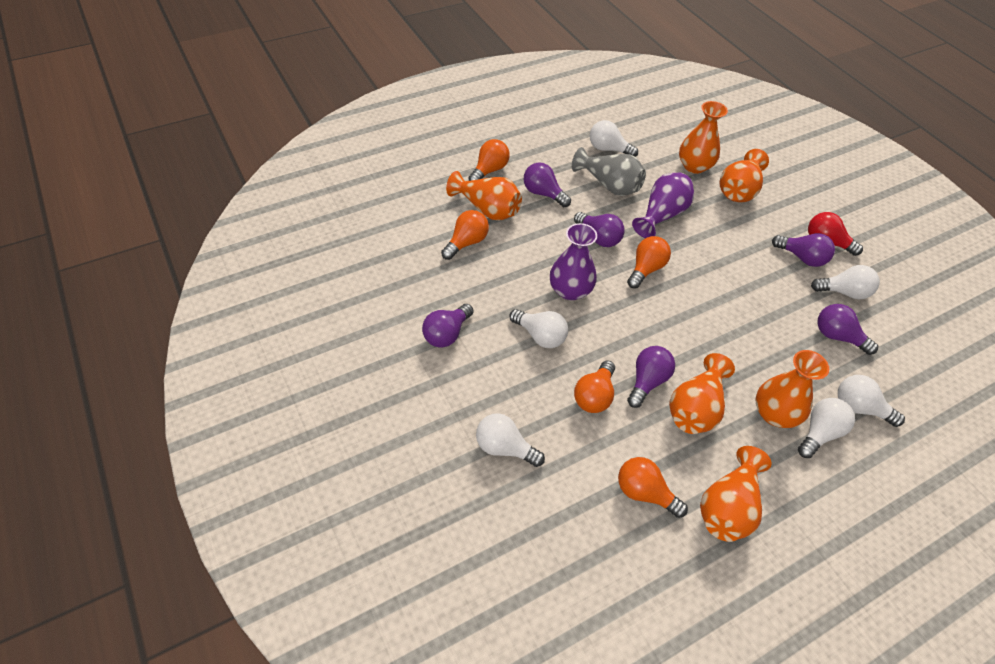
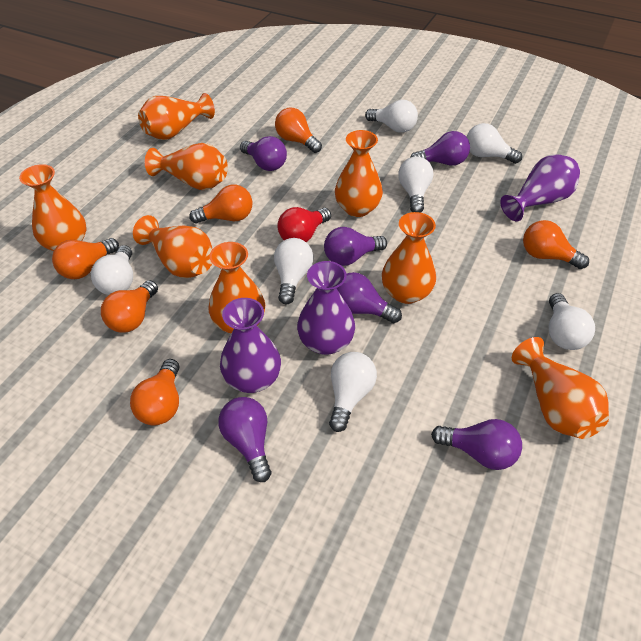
grey vase: 1 -> 0
orange light bulb: 5 -> 6
orange vase: 6 -> 8
purple vase: 2 -> 3
white light bulb: 6 -> 7

